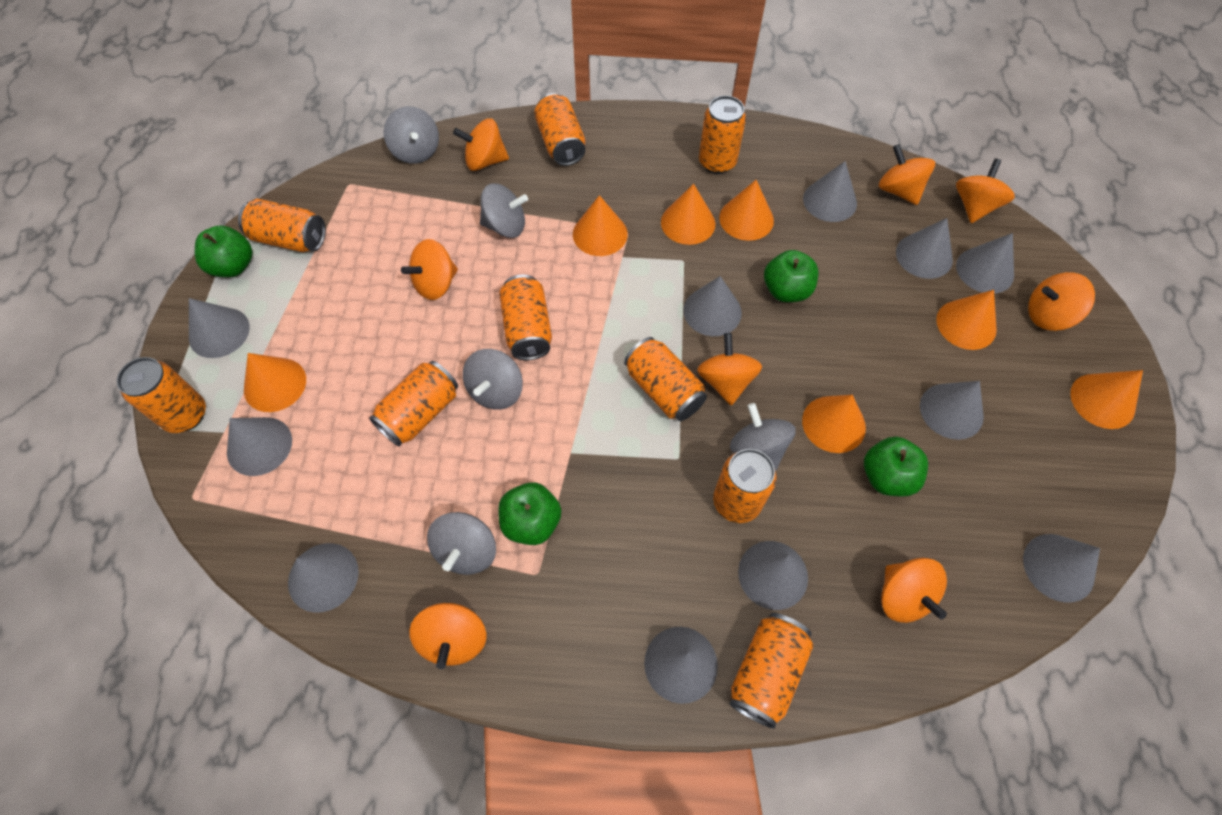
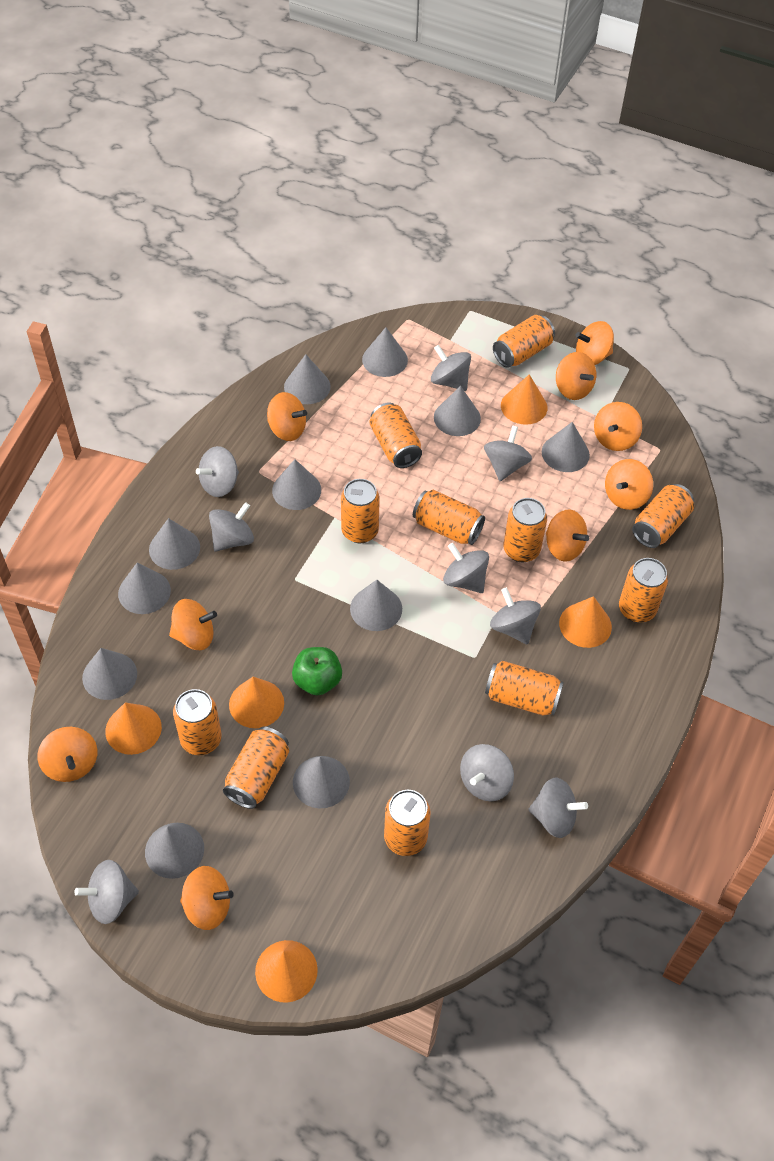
green apple: 4 -> 1
grey spinning top: 5 -> 9
orange can: 9 -> 11
orange cone: 7 -> 5
orange spinning top: 8 -> 9

